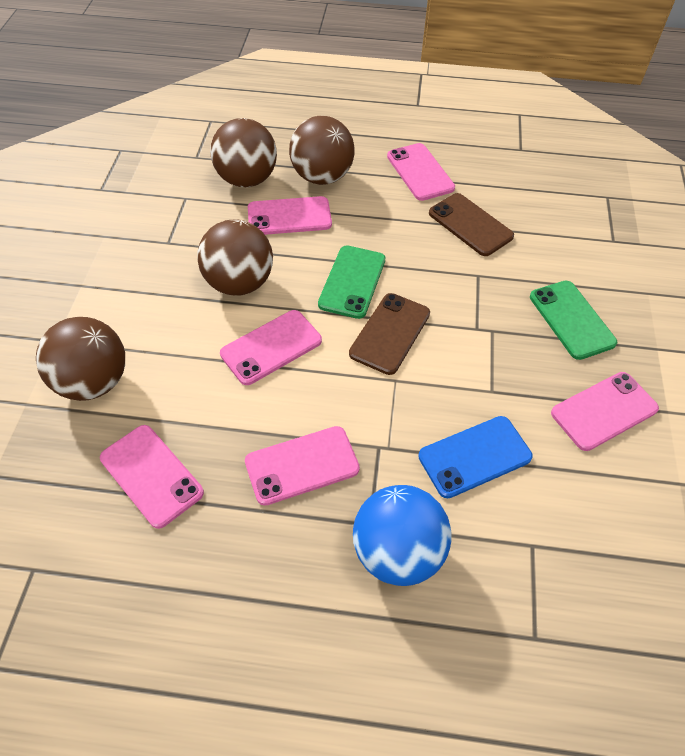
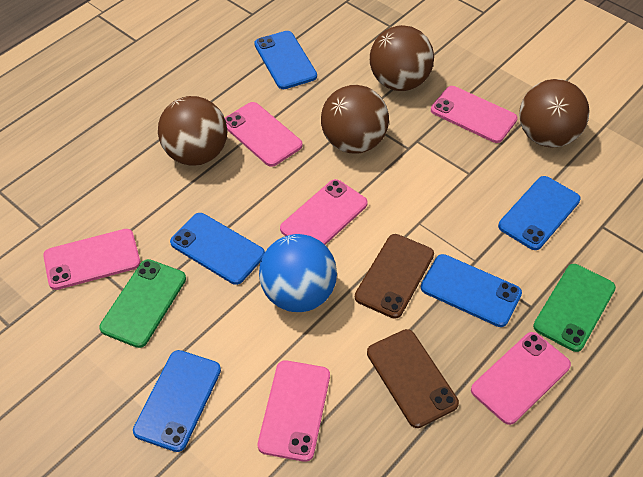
blue phone: 1 -> 5

